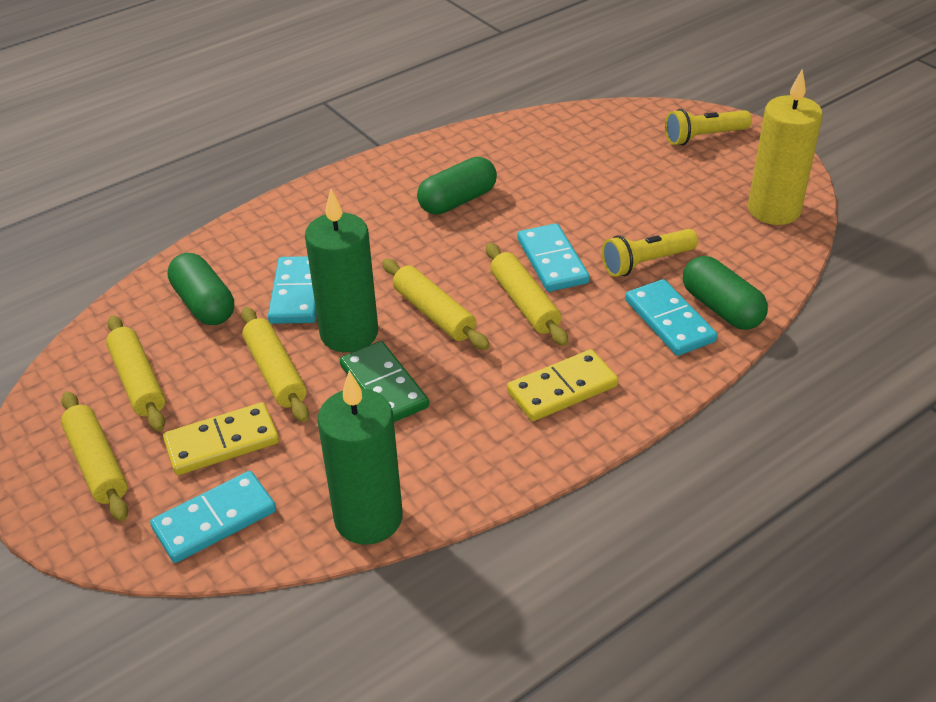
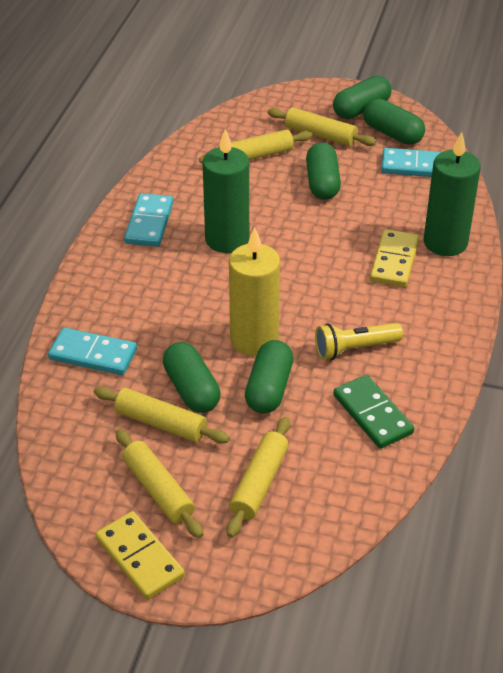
green capsule: 3 -> 5
turquoise domino: 4 -> 3
yellow flashlight: 2 -> 1

